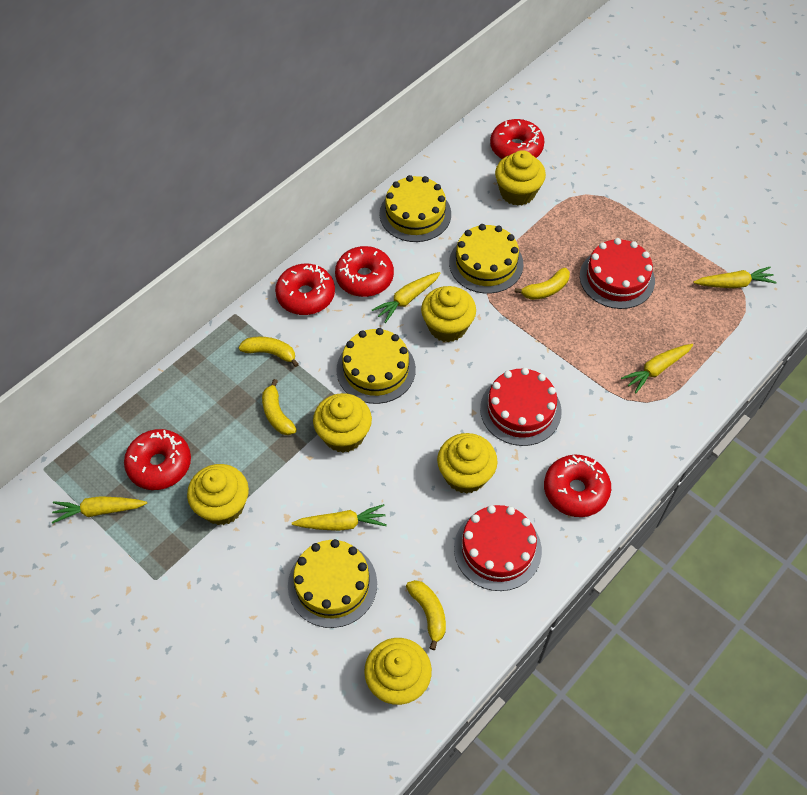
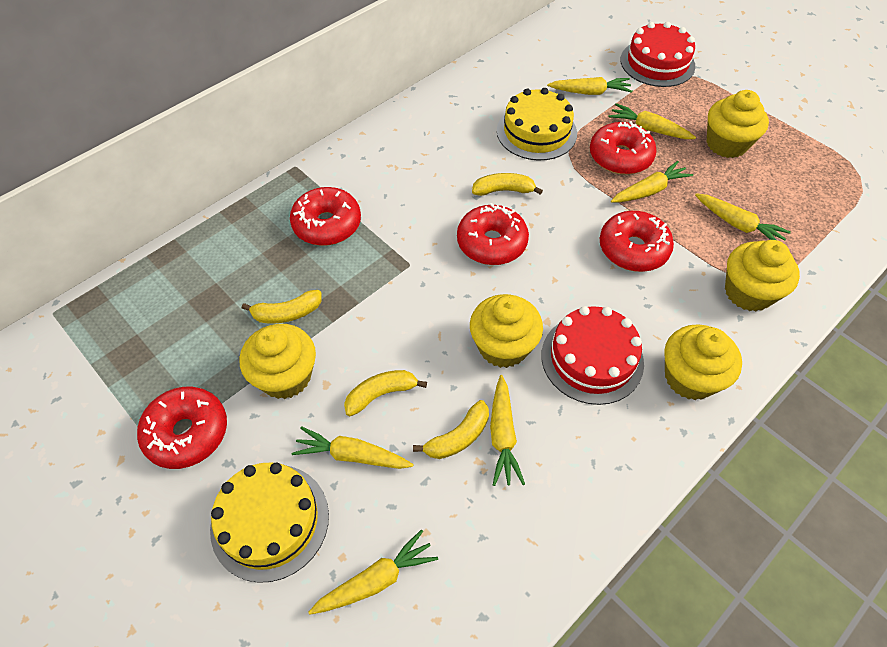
red cake: 3 -> 2
yellow cake: 4 -> 2
yellow carrot: 5 -> 7
yellow cupcake: 6 -> 5

